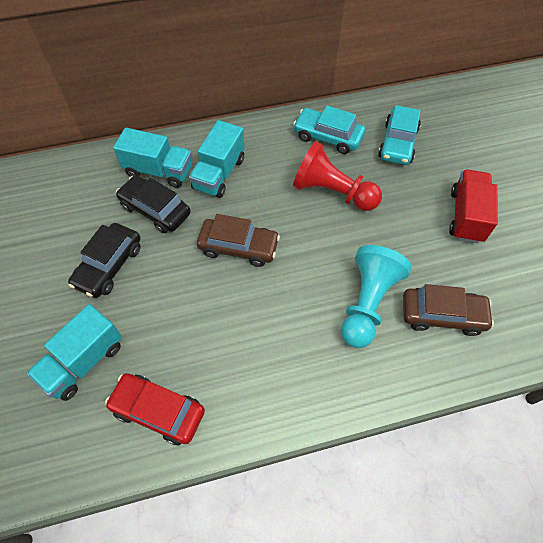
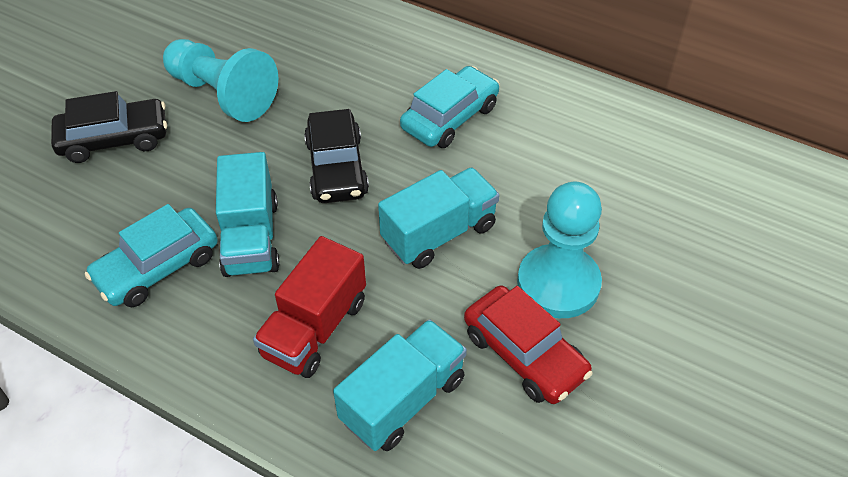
brown car: 2 -> 0
red pawn: 1 -> 0
turquoise pawn: 1 -> 2

